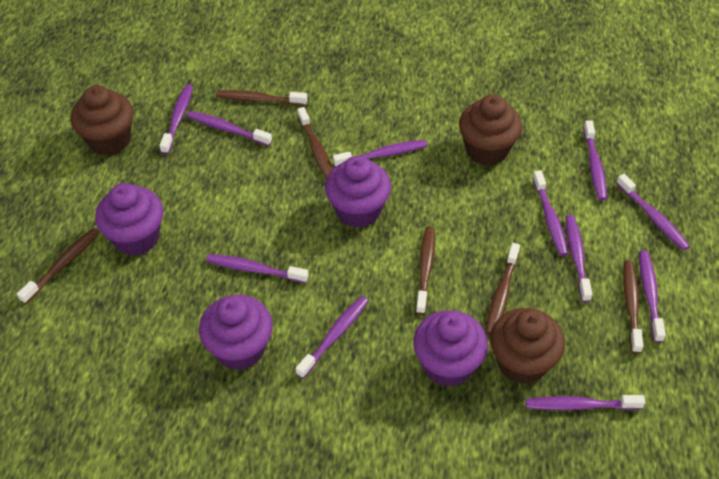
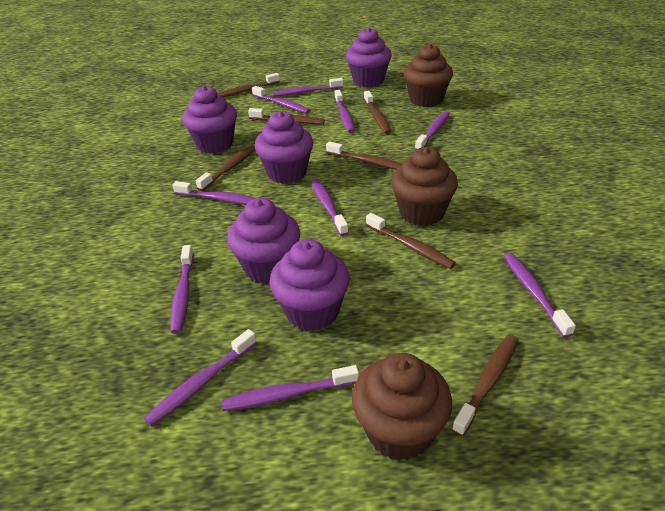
brown toothbrush: 6 -> 7
purple cupcake: 4 -> 5
purple toothbrush: 11 -> 10

